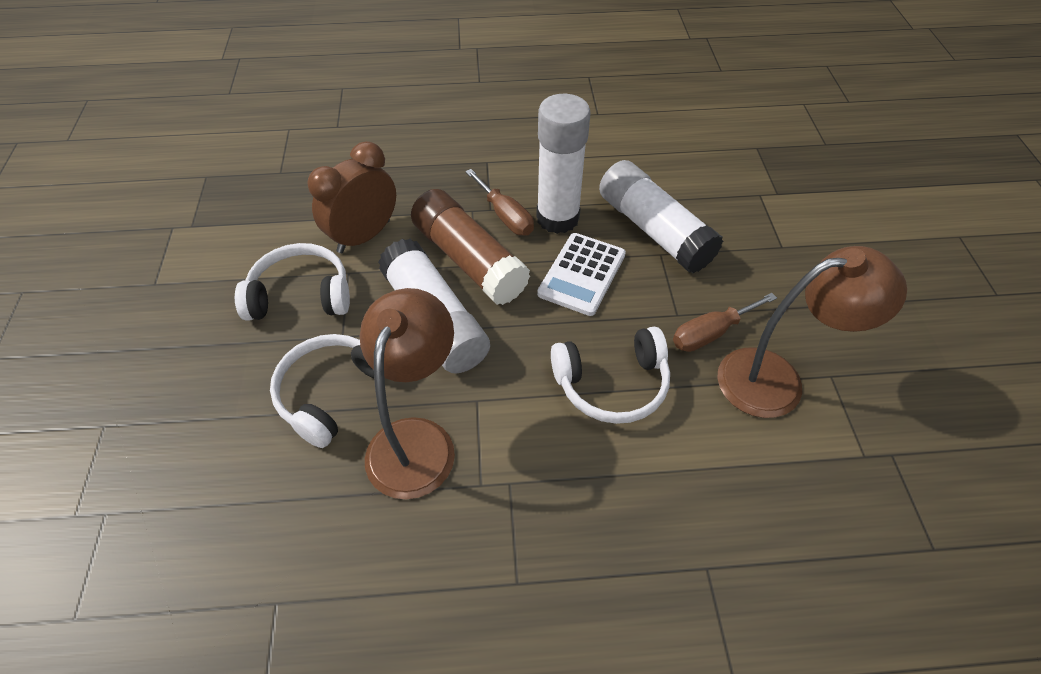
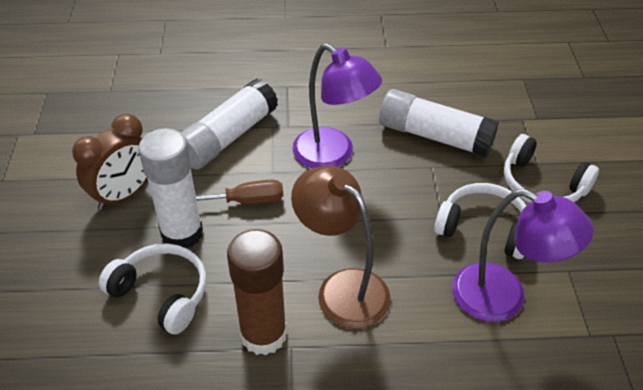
brown lamp: 2 -> 1
brown screwdriver: 2 -> 1
purple lamp: 0 -> 2
white calculator: 1 -> 0

